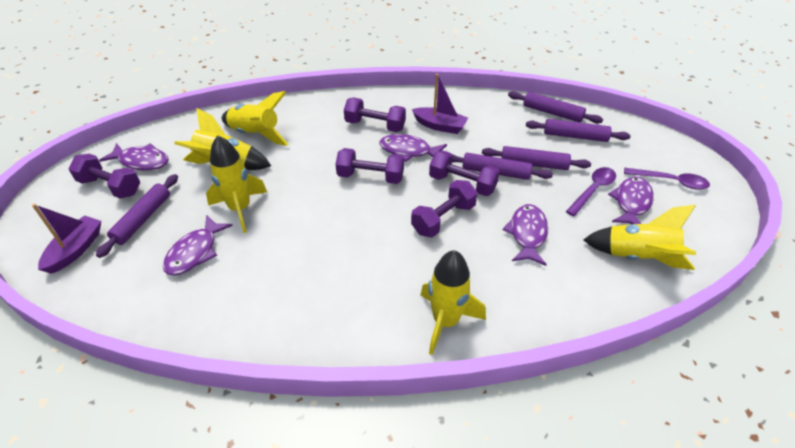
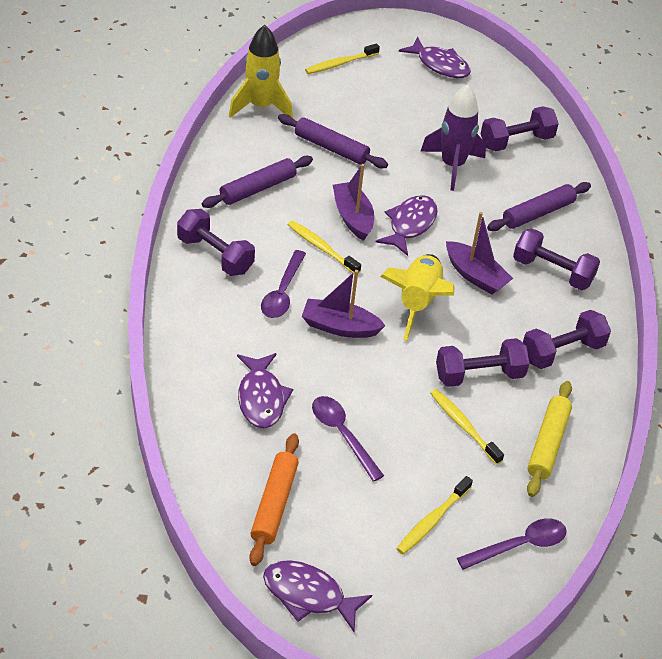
orange rolling pin: 0 -> 1
purple boat: 2 -> 3
purple fish: 5 -> 4
purple rocket: 0 -> 1
purple rolling pin: 5 -> 3
purple spoon: 2 -> 3
yellow rocket: 5 -> 2
yellow rolling pin: 0 -> 1
yellow toothbrush: 0 -> 4

